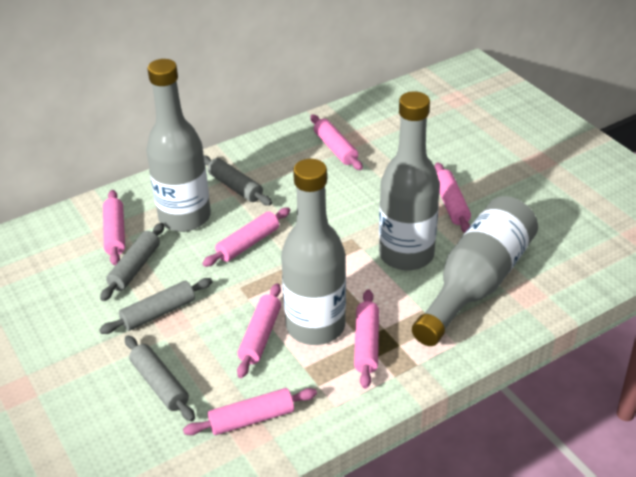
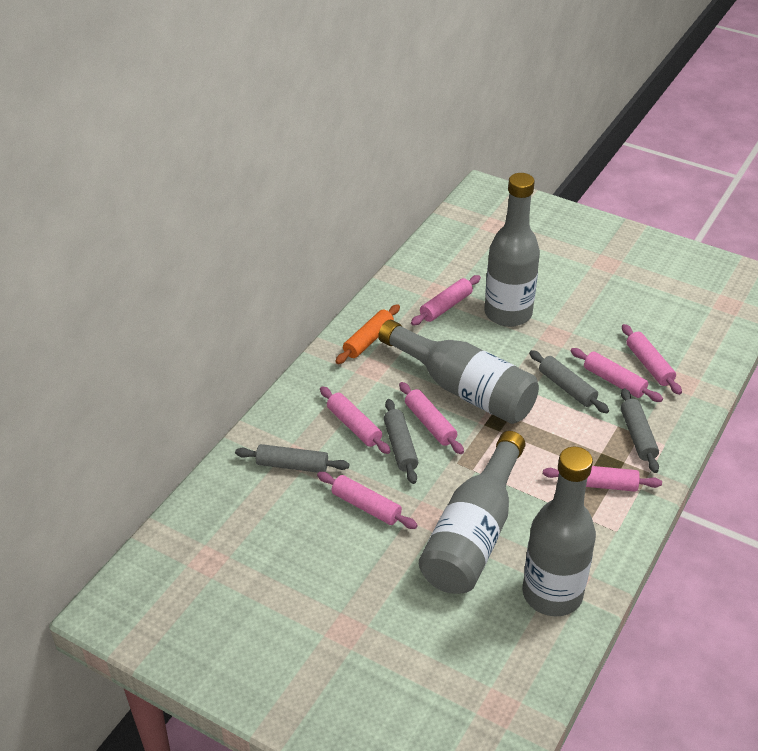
orange rolling pin: 0 -> 1

